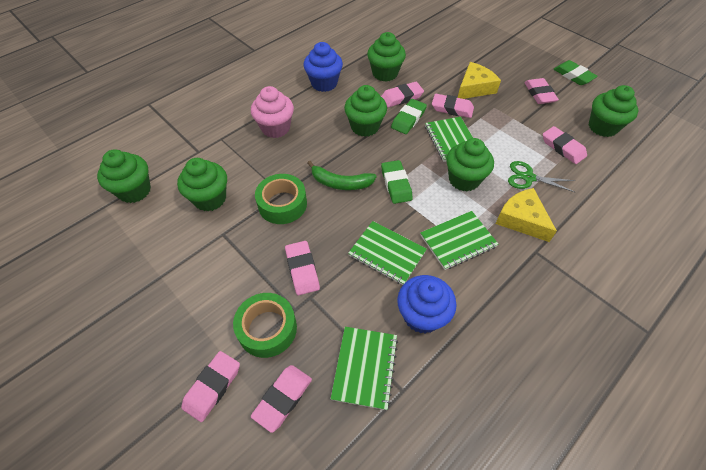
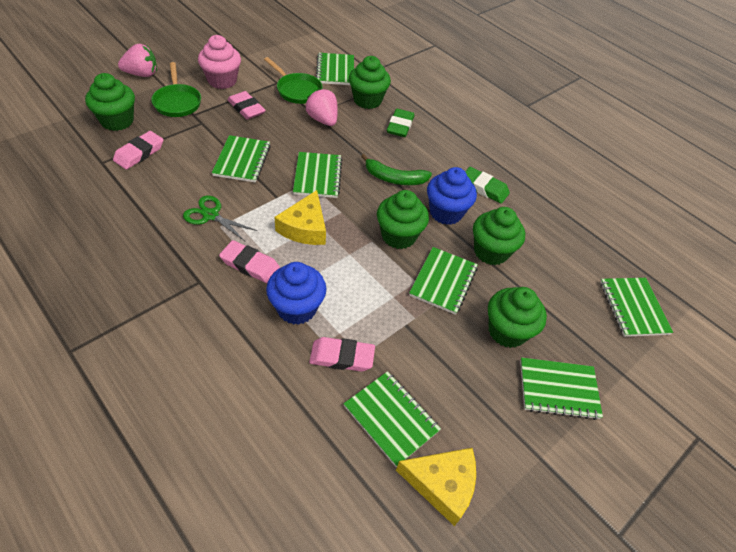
green cupcake: 6 -> 5
green eraser: 3 -> 2
green notebook: 4 -> 7
green pan: 0 -> 2
green tape: 2 -> 0
pink eraser: 7 -> 4
pink strawberry: 0 -> 2

